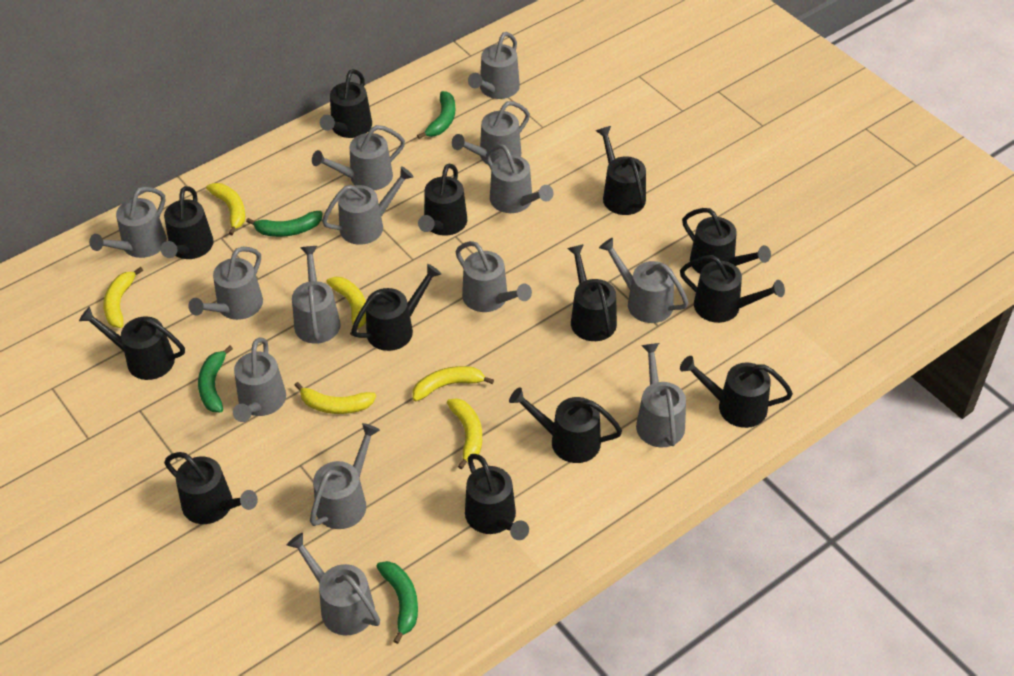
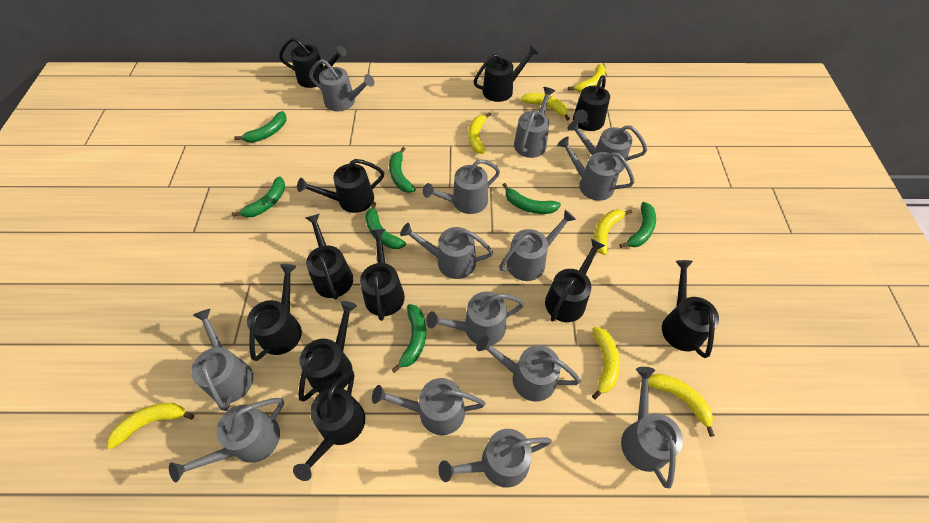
black watering can: 13 -> 11
green banana: 4 -> 7
yellow banana: 6 -> 7

